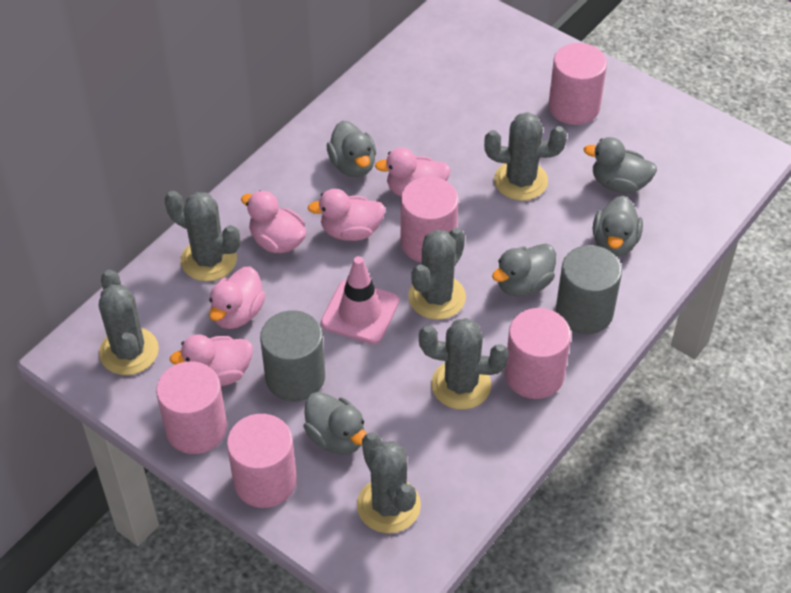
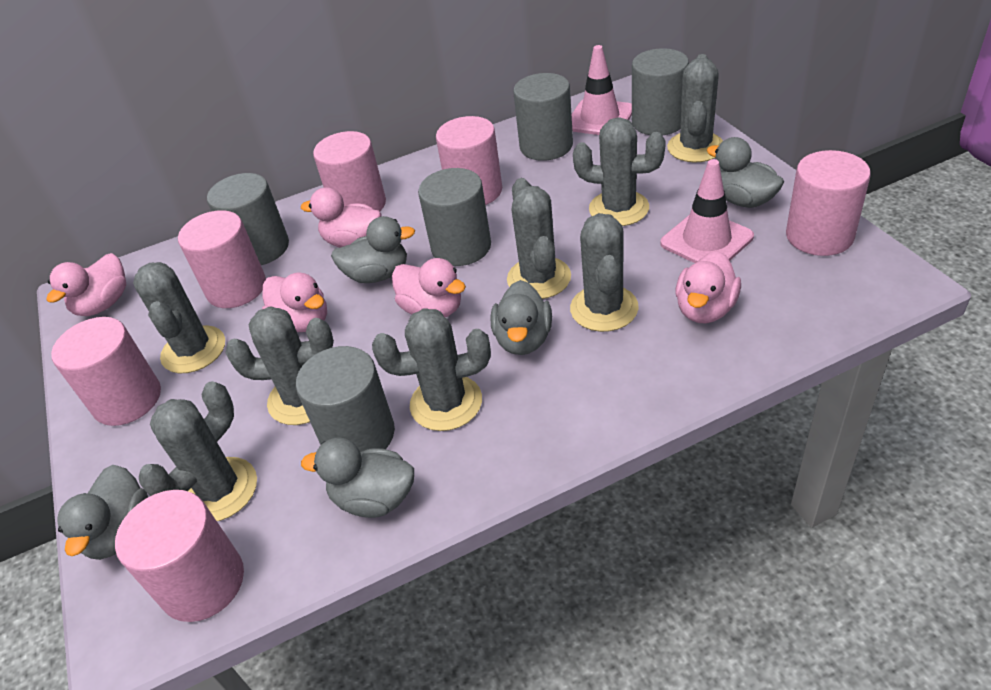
grey cactus: 6 -> 8
grey cylinder: 2 -> 5
pink cylinder: 5 -> 6
pink traffic cone: 1 -> 2

